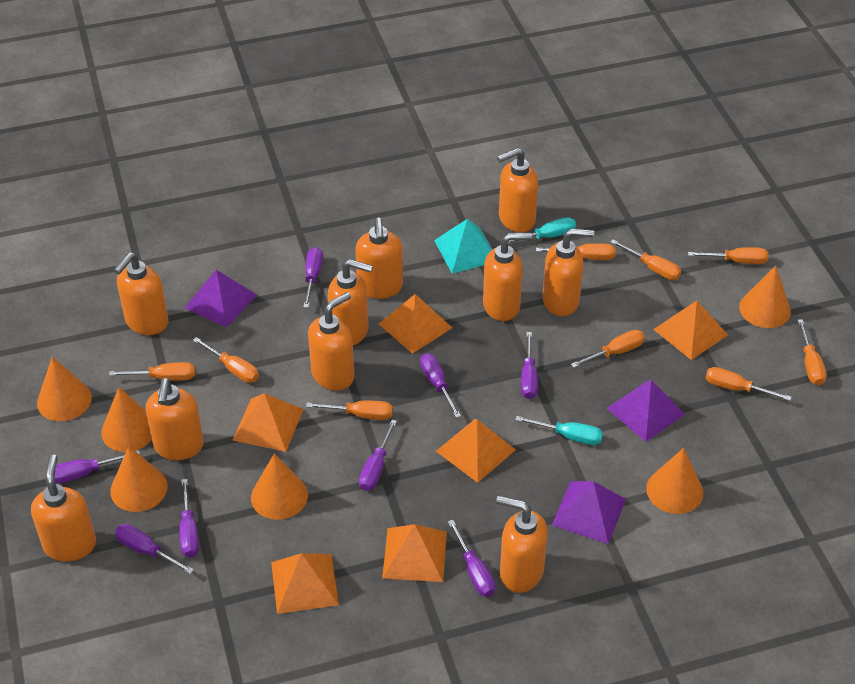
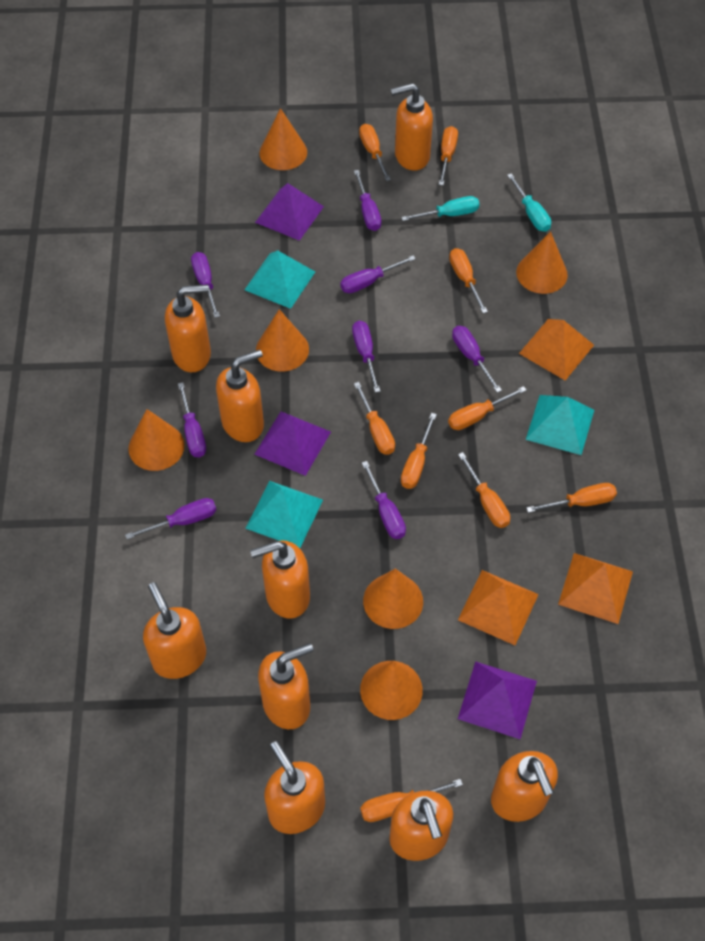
orange pyramid: 6 -> 3
orange soap dispenser: 10 -> 9
turquoise pyramid: 1 -> 3

